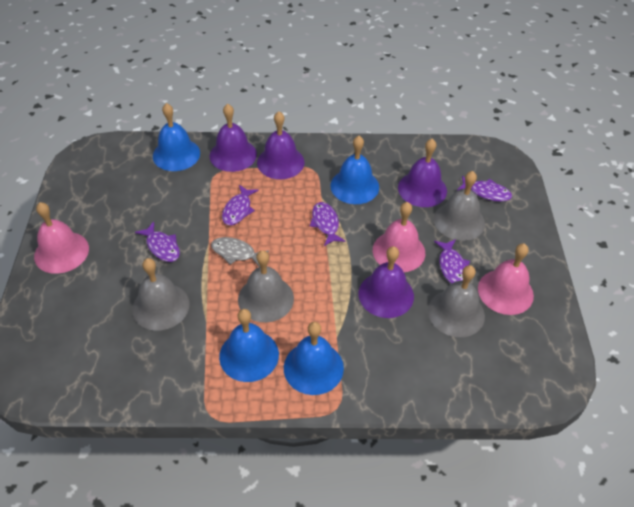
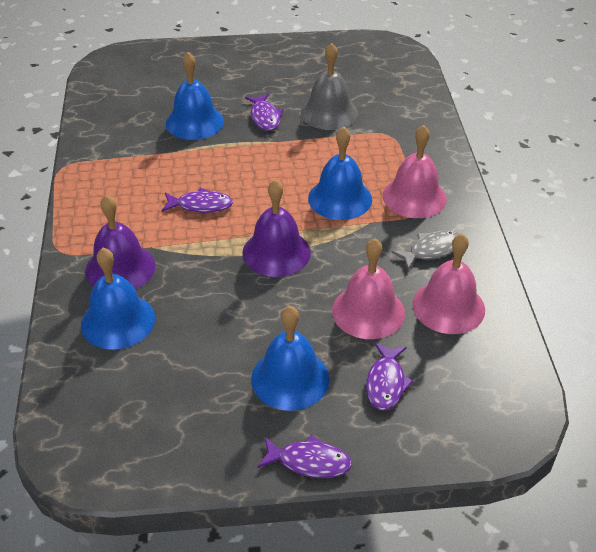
grey bell: 4 -> 1
purple bell: 4 -> 2
purple fish: 5 -> 4

